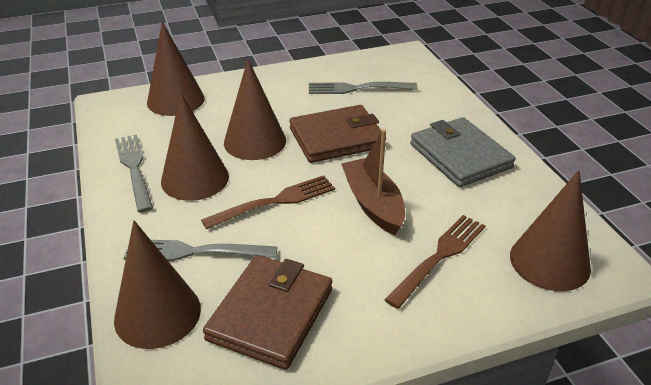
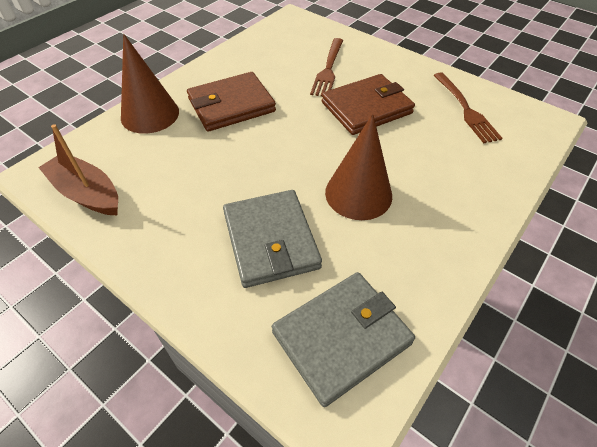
brown cone: 5 -> 2
grey fork: 3 -> 0
grey wallet: 1 -> 2

